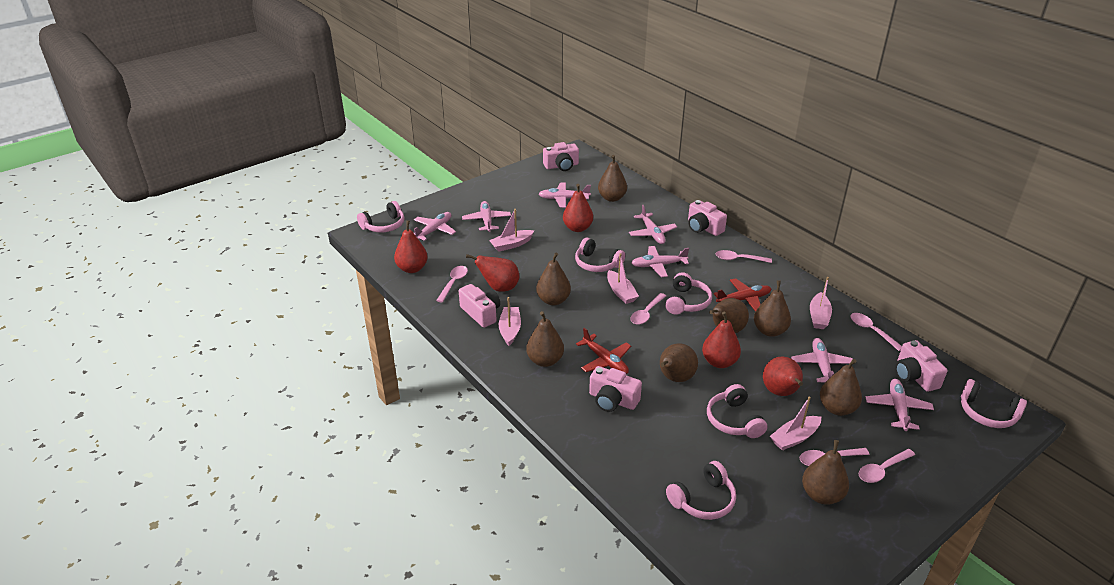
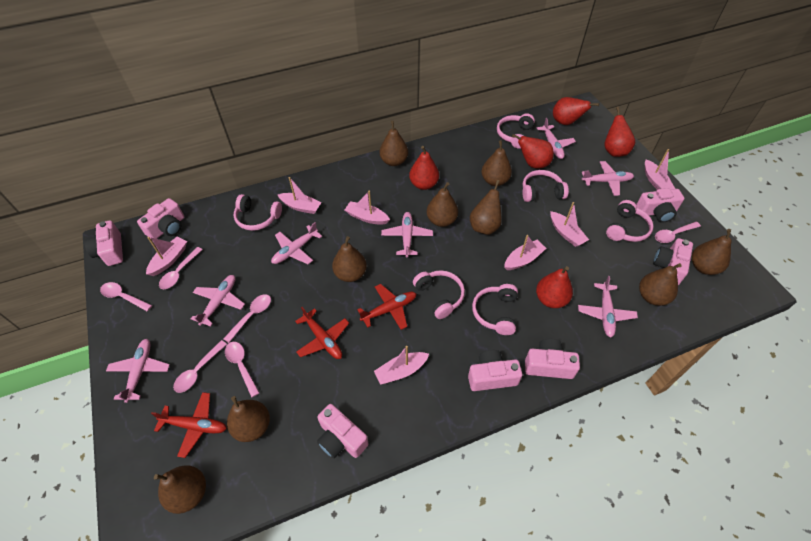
brown pear: 8 -> 9
pink boat: 5 -> 7
pink camera: 5 -> 7
red plane: 2 -> 3

